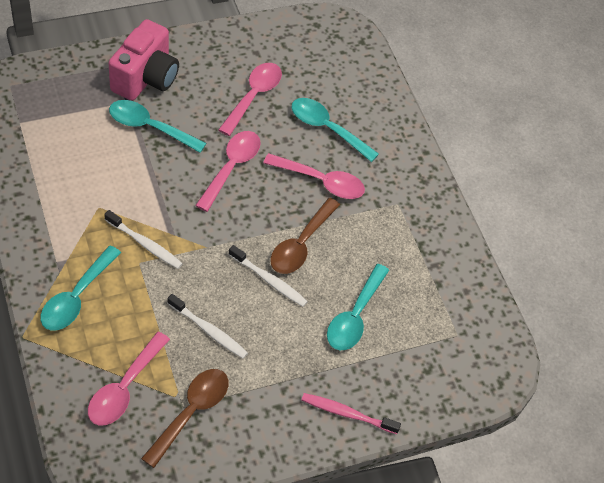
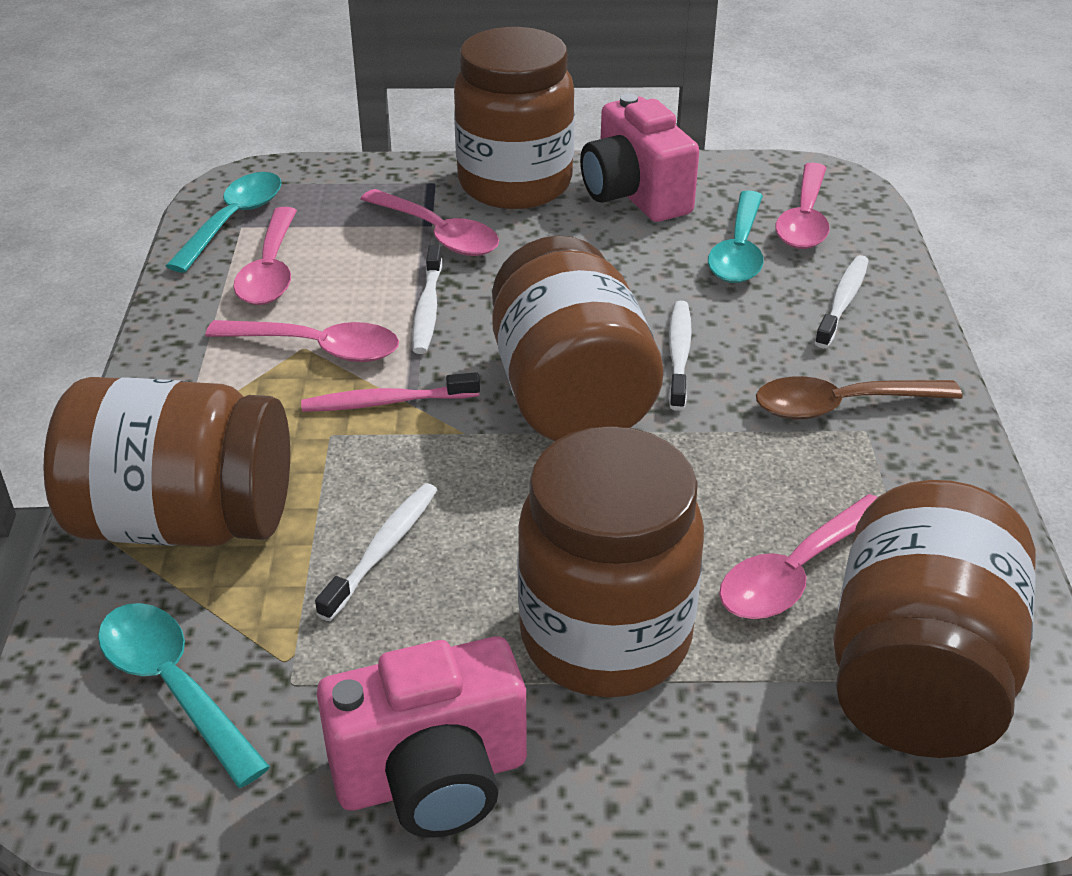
brown jar: 0 -> 5
brown spoon: 2 -> 1
pink camera: 1 -> 2
pink spoon: 4 -> 5
turquoise spoon: 4 -> 3
white toothbrush: 3 -> 4

